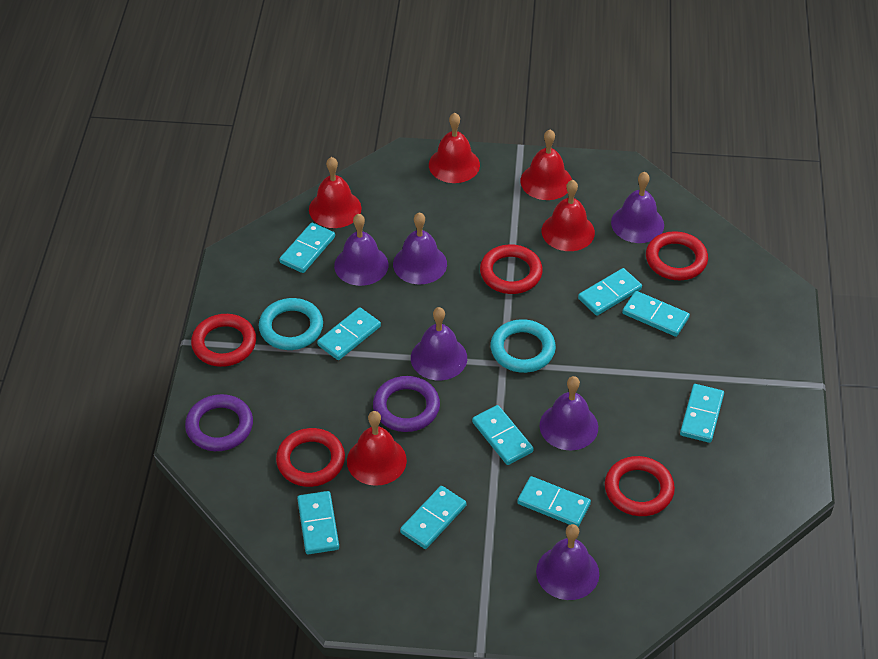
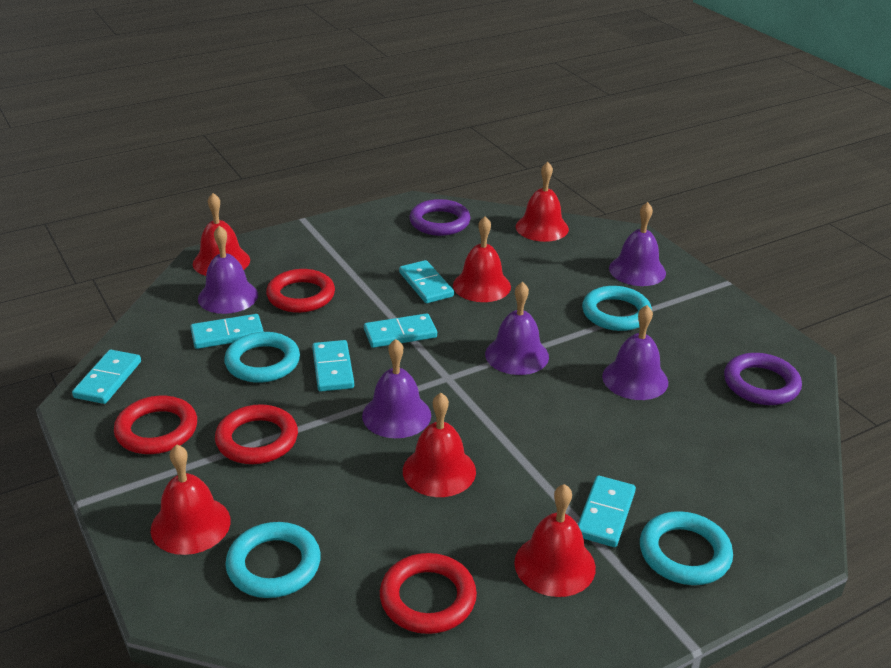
purple bell: 6 -> 5
red bell: 5 -> 6
red ring: 5 -> 4
turquoise domino: 9 -> 6
turquoise ring: 2 -> 4

